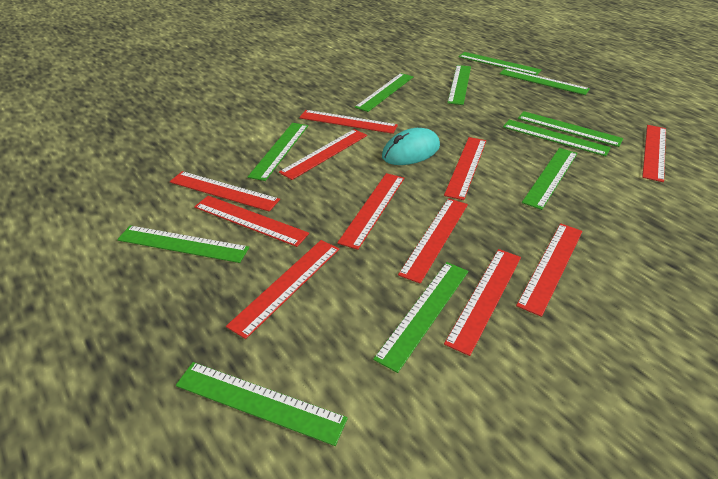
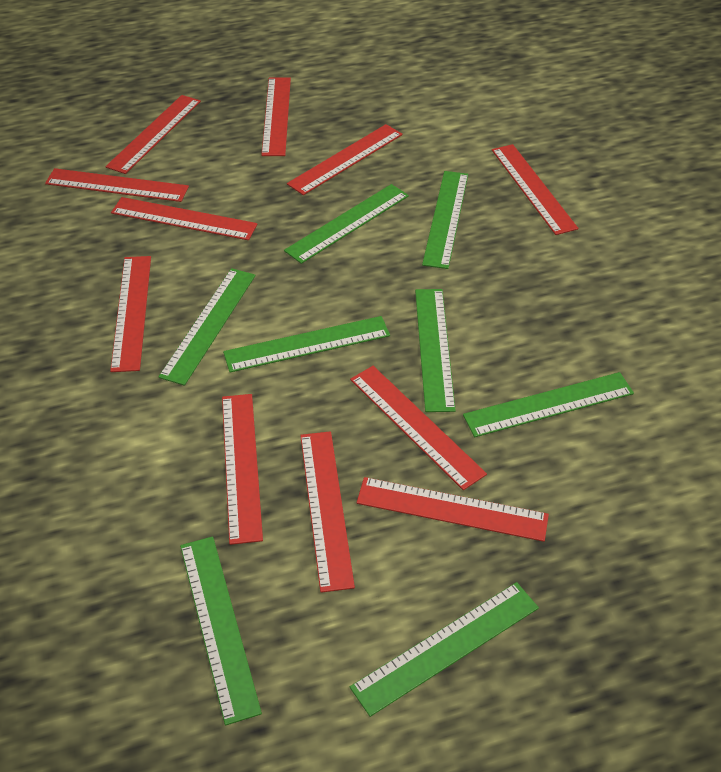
green ruler: 11 -> 8
turquoise mouse: 1 -> 0

